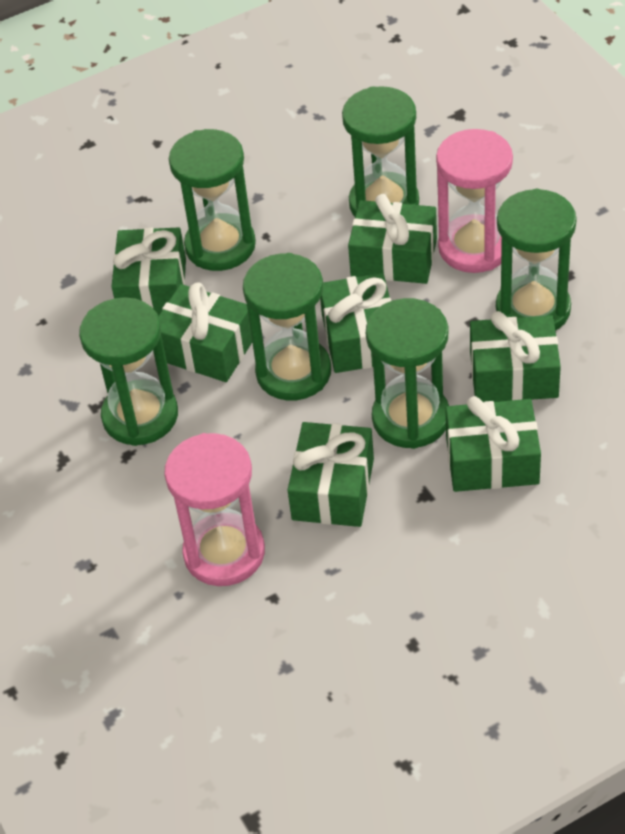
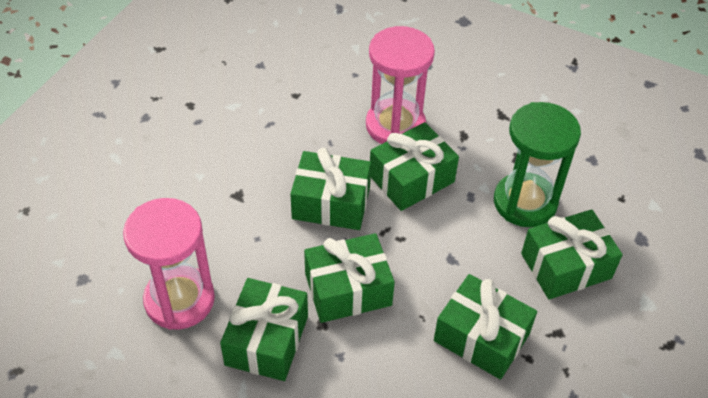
green gift: 7 -> 6
green hourglass: 6 -> 1

